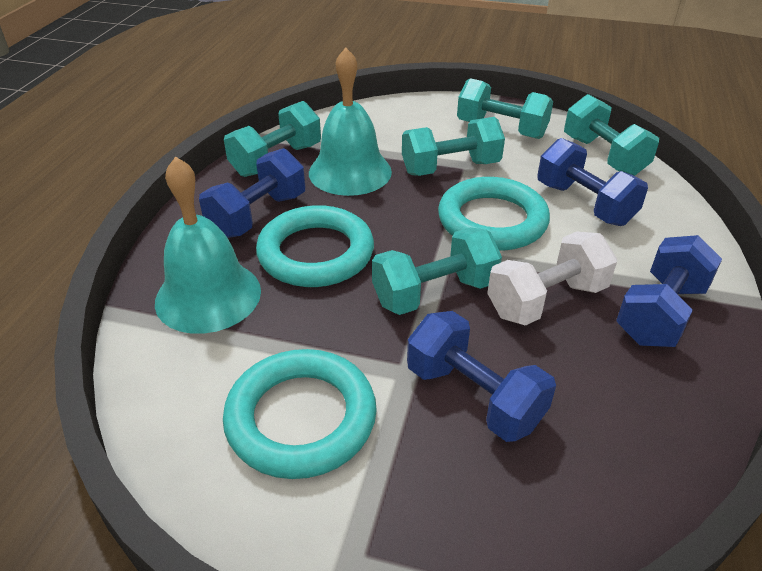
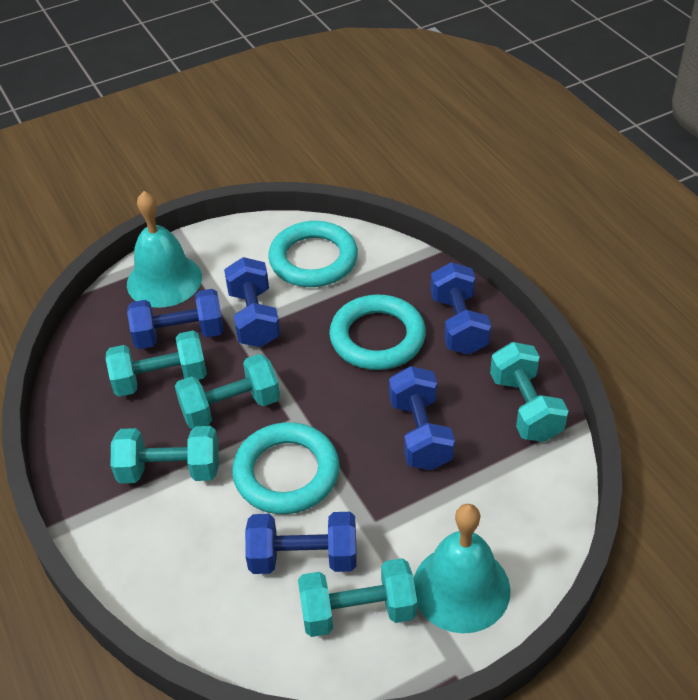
blue dumbbell: 4 -> 5
white dumbbell: 1 -> 0

